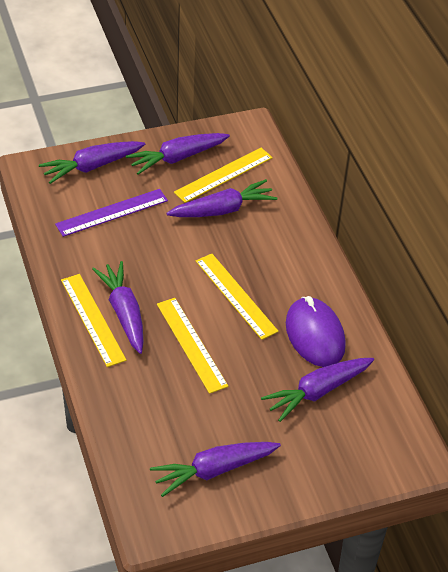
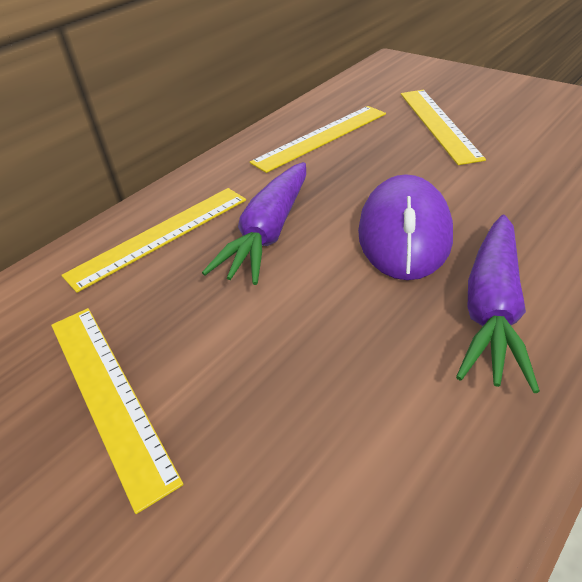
purple carrot: 6 -> 2
purple ruler: 1 -> 0

